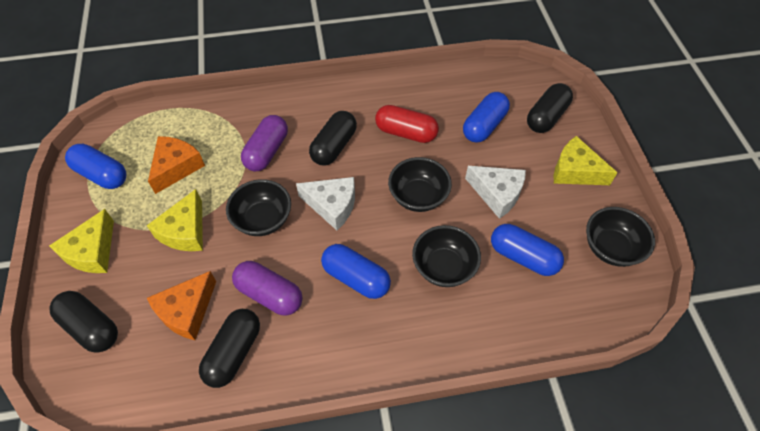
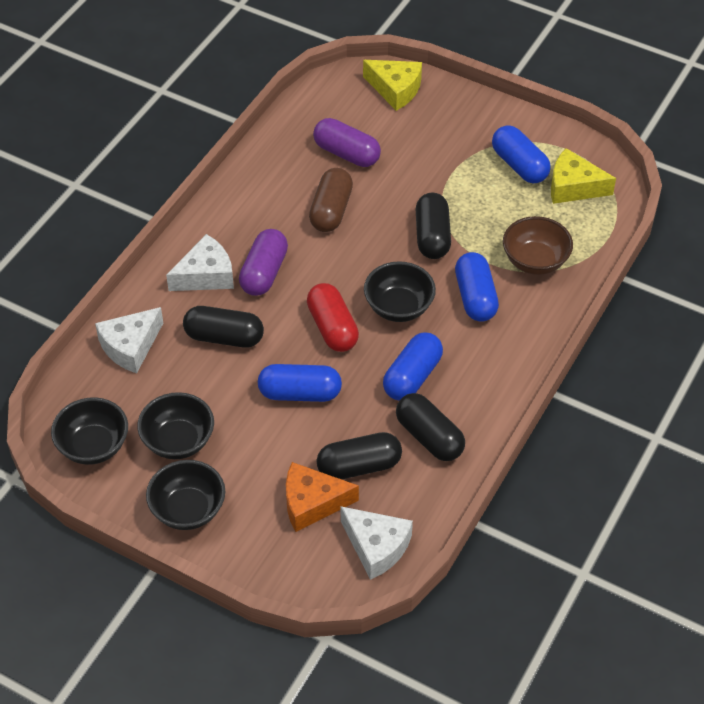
brown bowl: 0 -> 1
brown capsule: 0 -> 1
orange cheese: 2 -> 1
white cheese: 2 -> 3
yellow cheese: 3 -> 2

